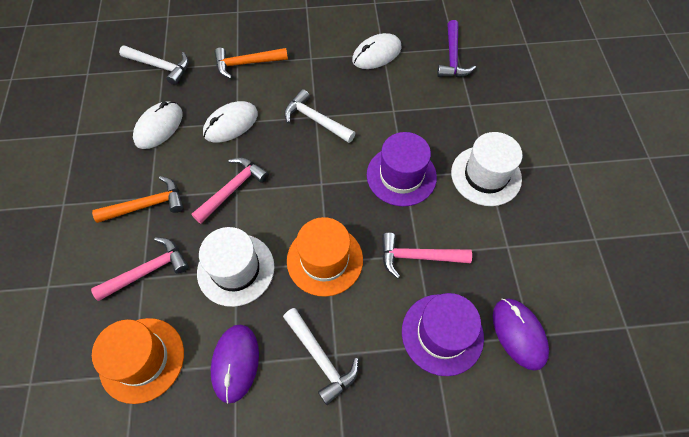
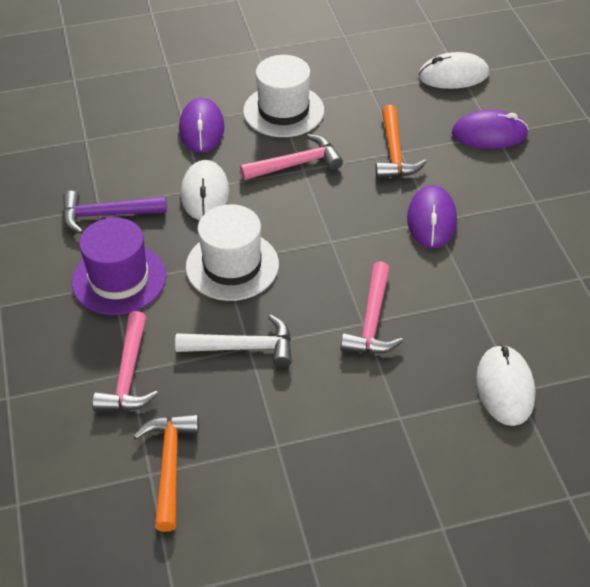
orange hat: 2 -> 0
purple hat: 2 -> 1
purple mouse: 2 -> 3
white hammer: 3 -> 1

